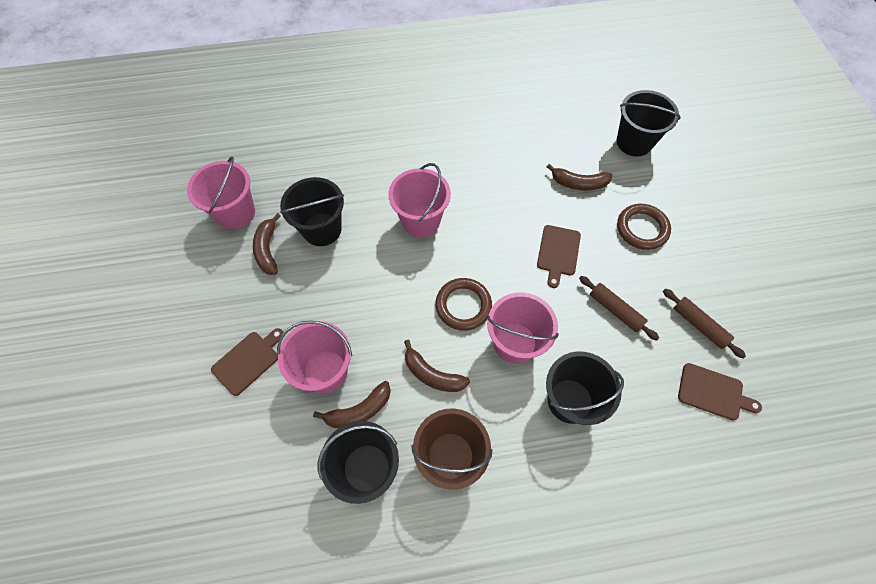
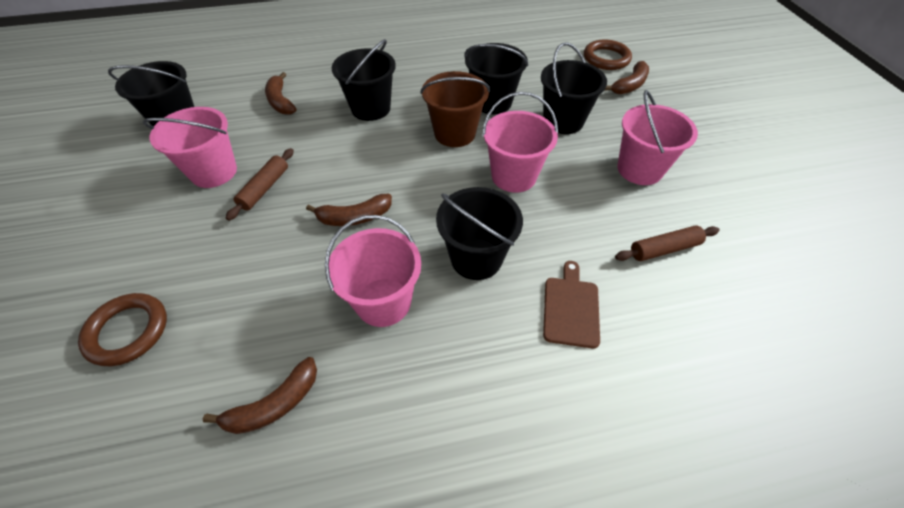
black bucket: 4 -> 5
brown cutting board: 3 -> 1

